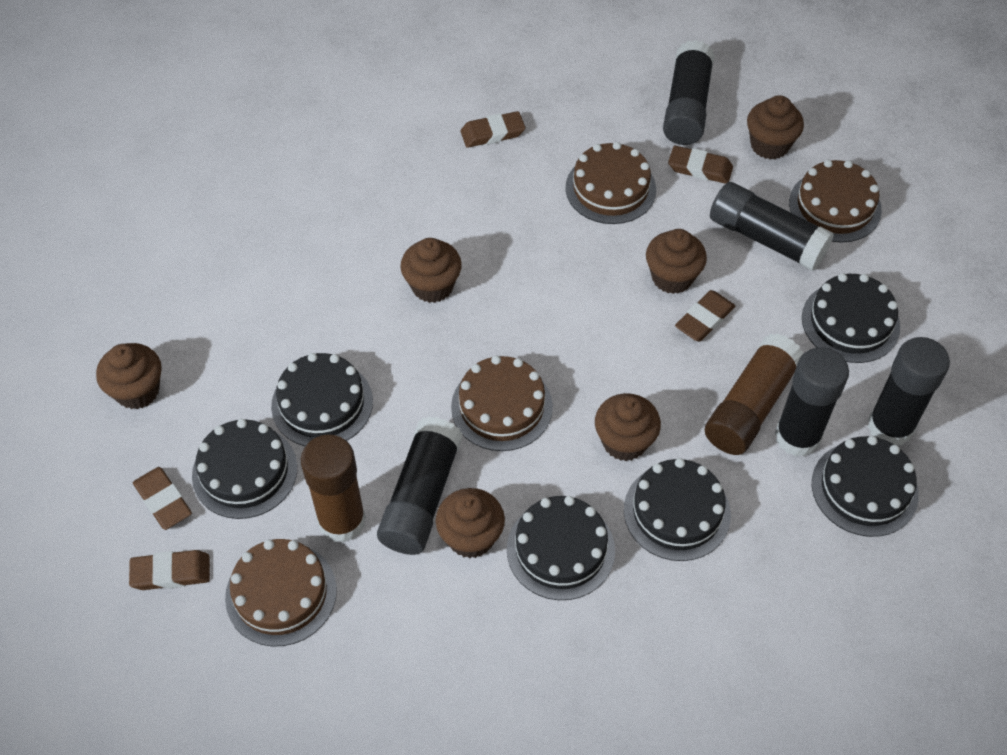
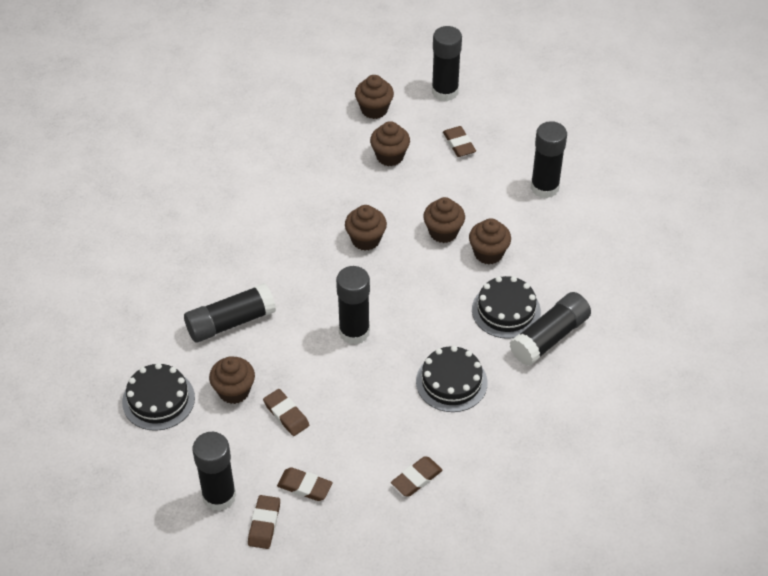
black cake: 6 -> 3
black glue stick: 5 -> 6
brown cake: 4 -> 0
brown glue stick: 2 -> 0

